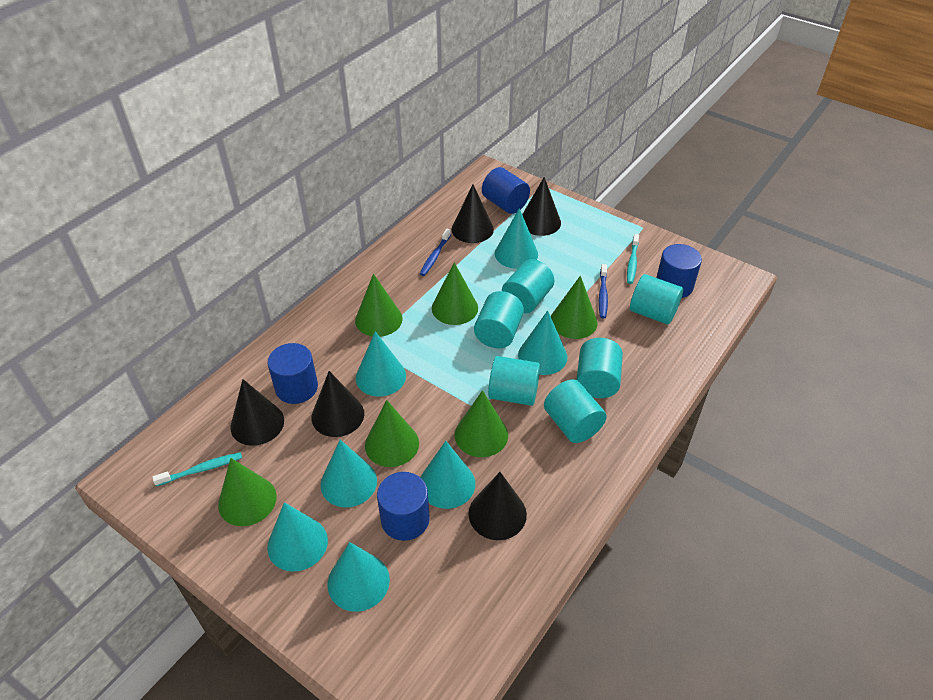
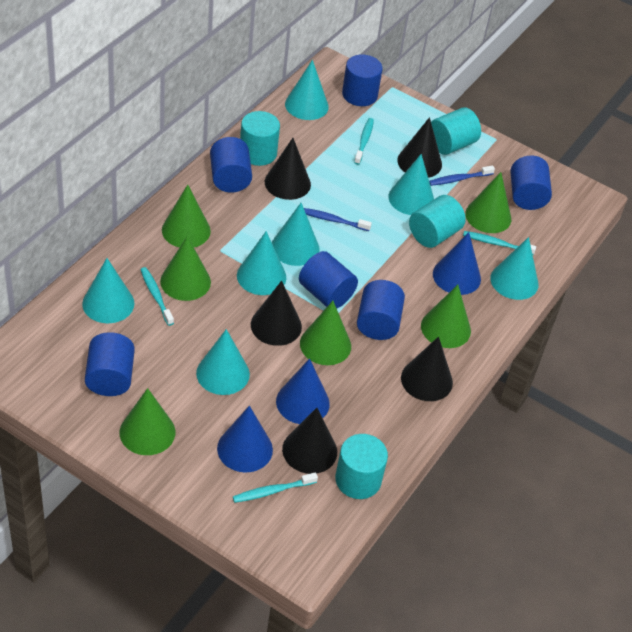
blue cone: 0 -> 3
blue cylinder: 4 -> 6
turquoise cylinder: 6 -> 4
turquoise toothbrush: 2 -> 4

